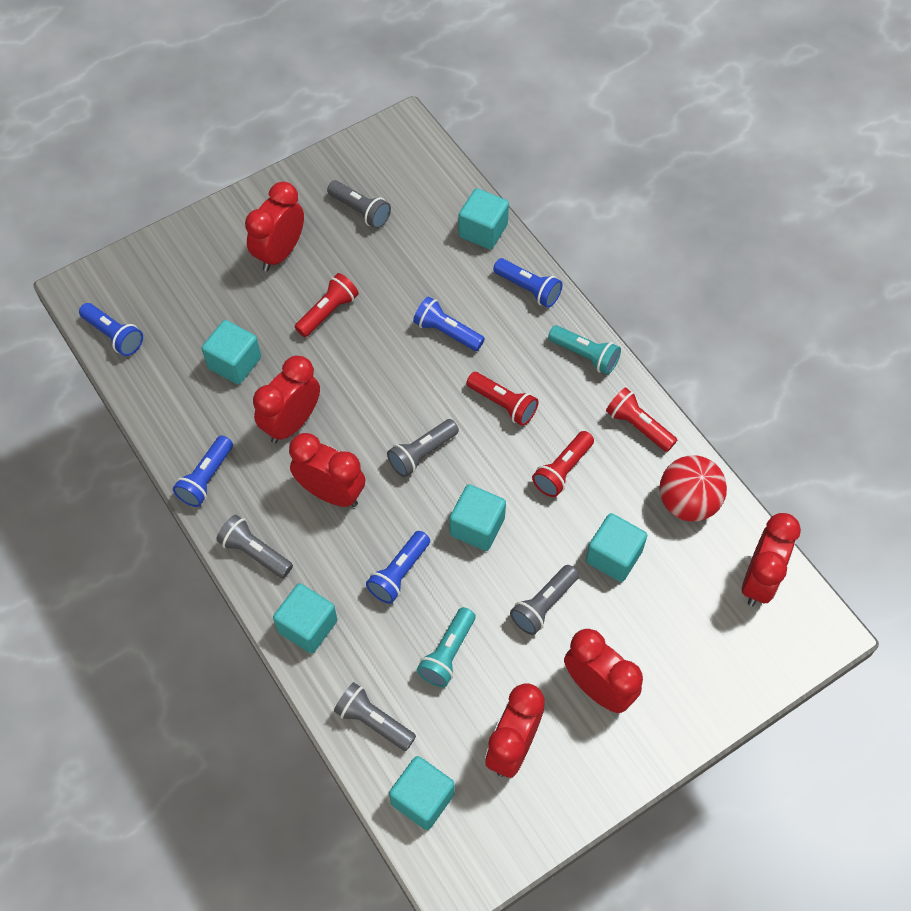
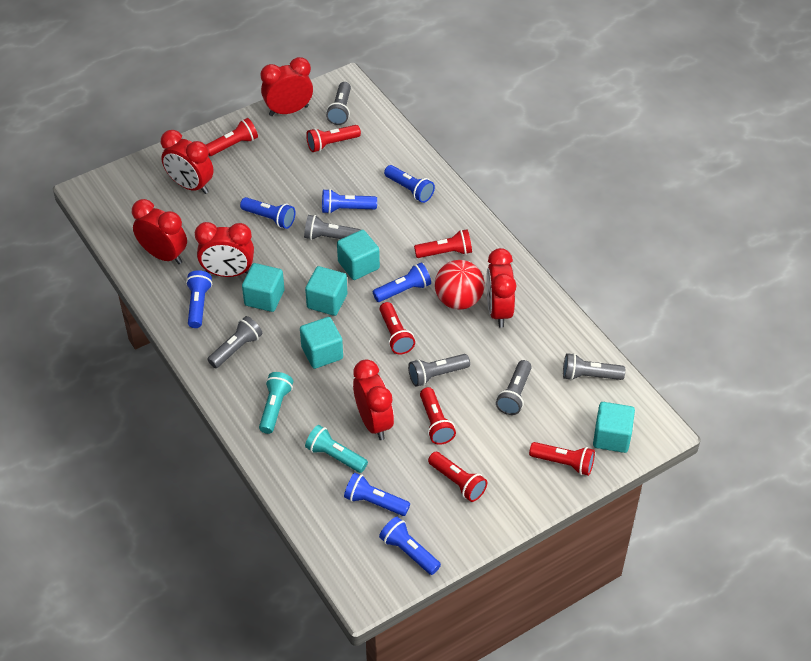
blue flashlight: 5 -> 7
grey flashlight: 5 -> 6
red flashlight: 4 -> 7
turquoise cube: 6 -> 5

